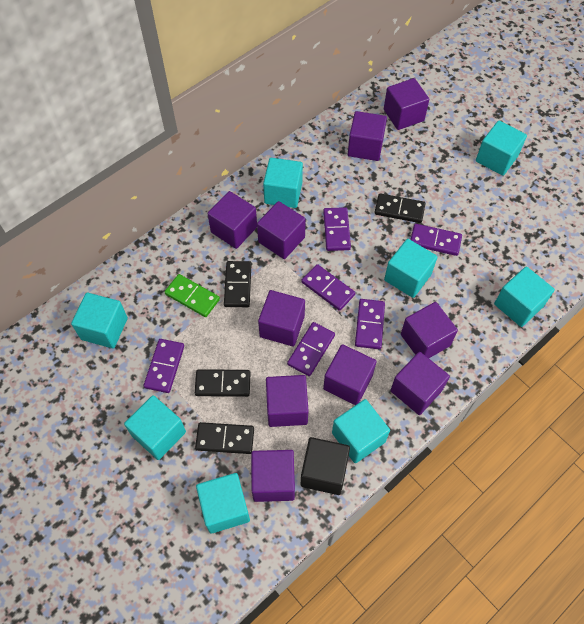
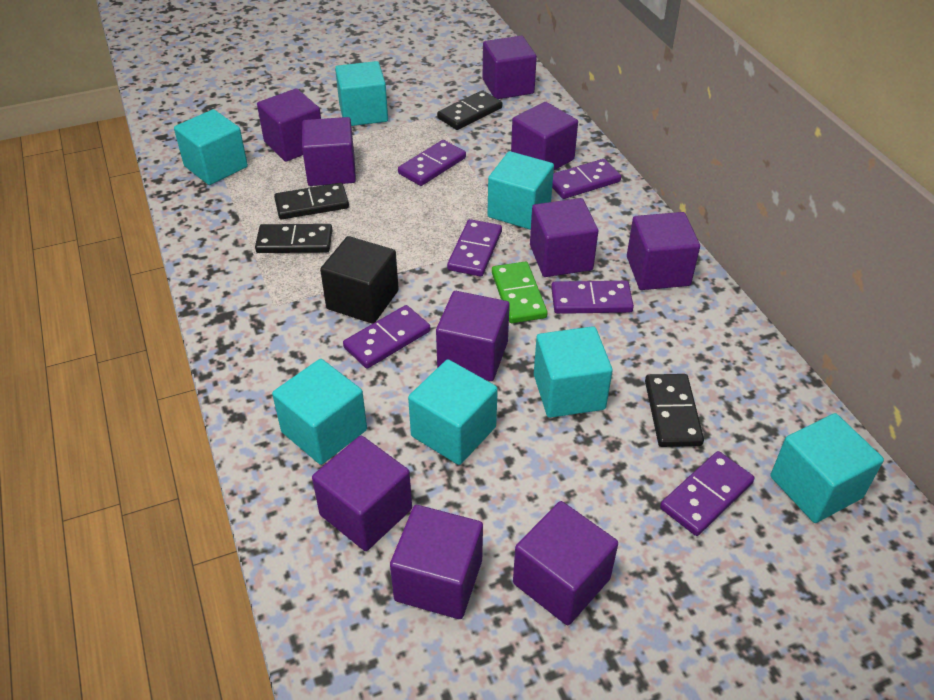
turquoise cube: 8 -> 7

